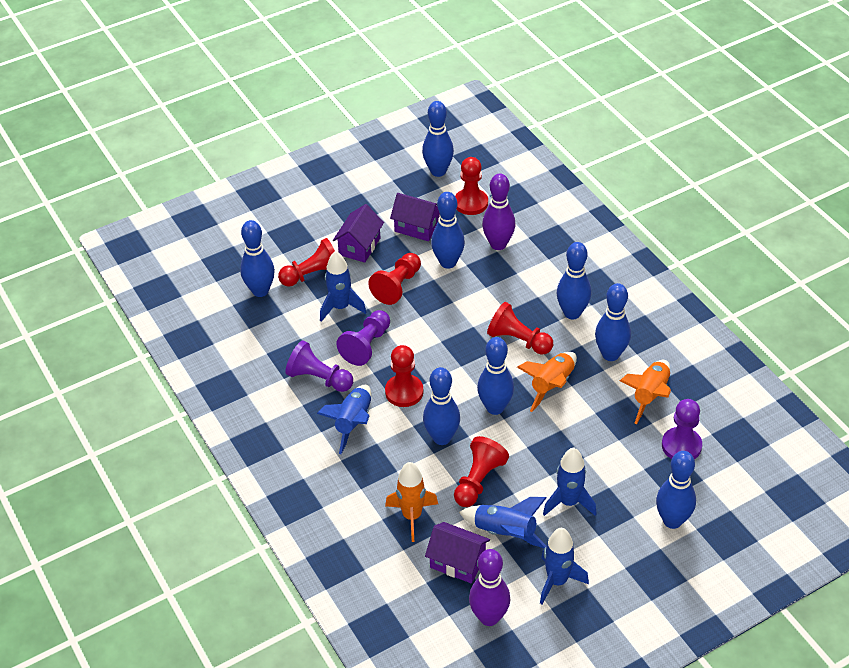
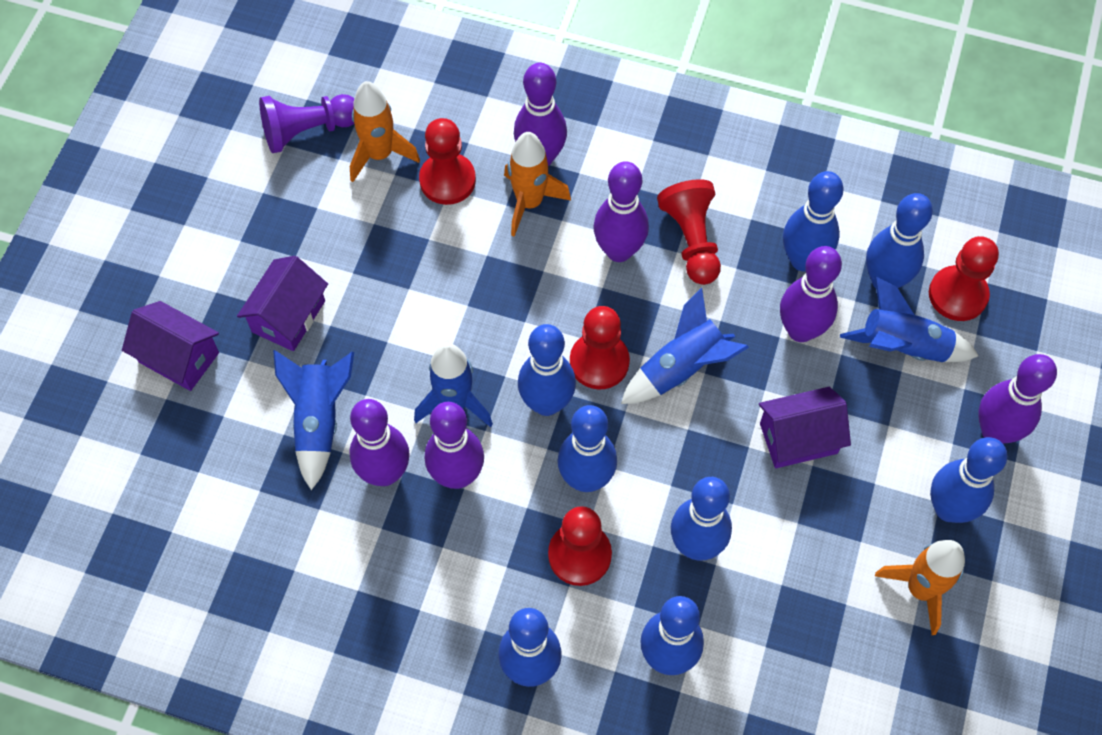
blue rocket: 5 -> 4
purple bowling pin: 2 -> 6
purple pawn: 3 -> 1
red pawn: 6 -> 5

